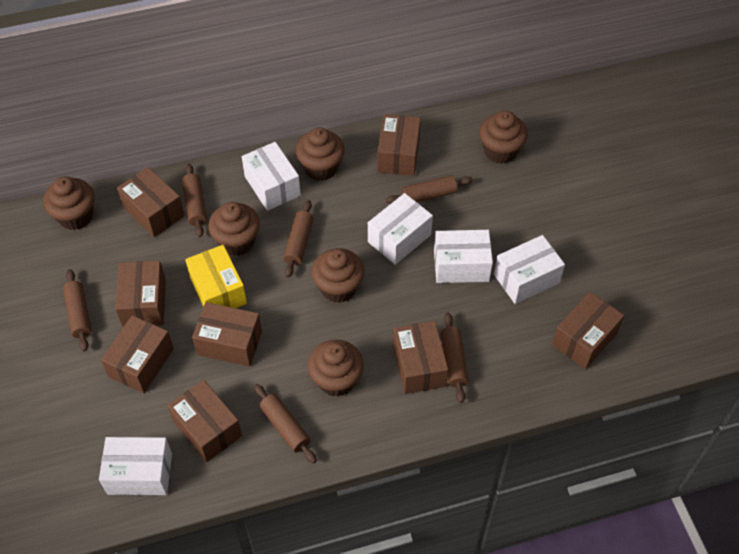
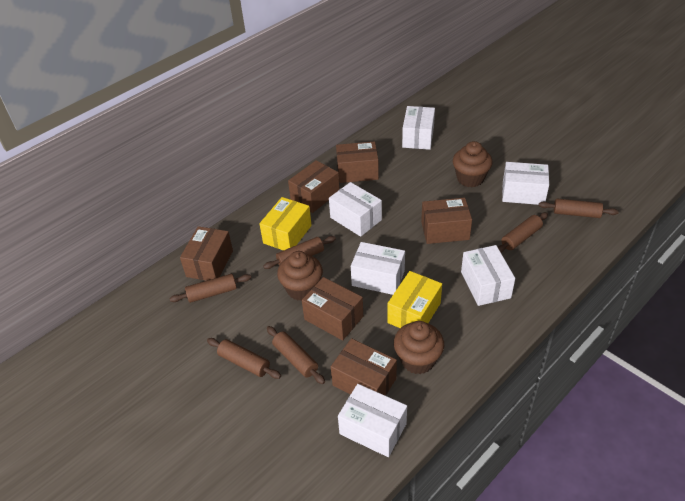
brown box: 8 -> 6
brown cupcake: 6 -> 3
white box: 5 -> 6
yellow box: 1 -> 2

